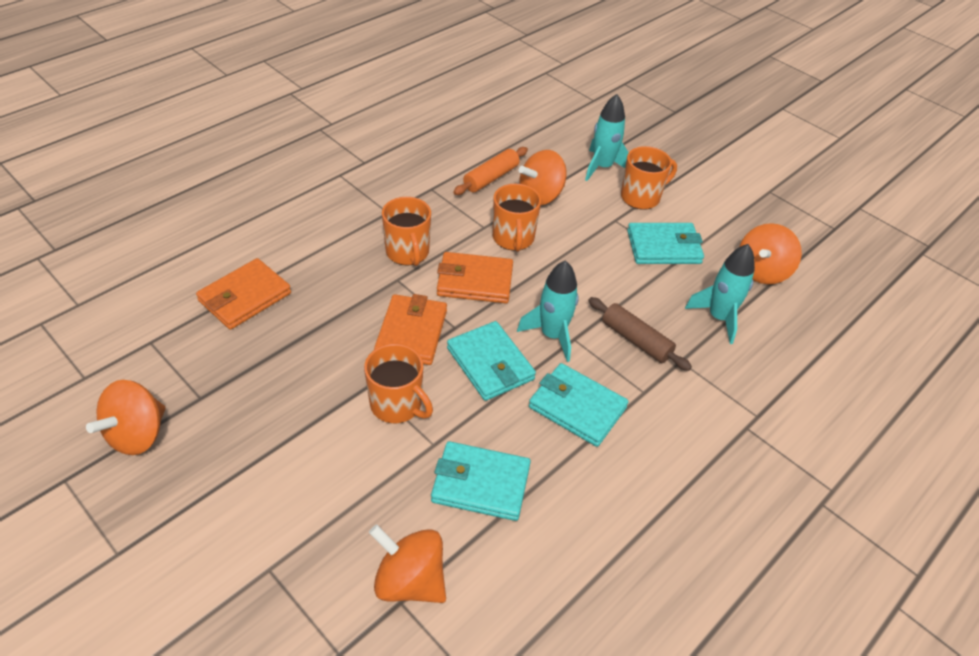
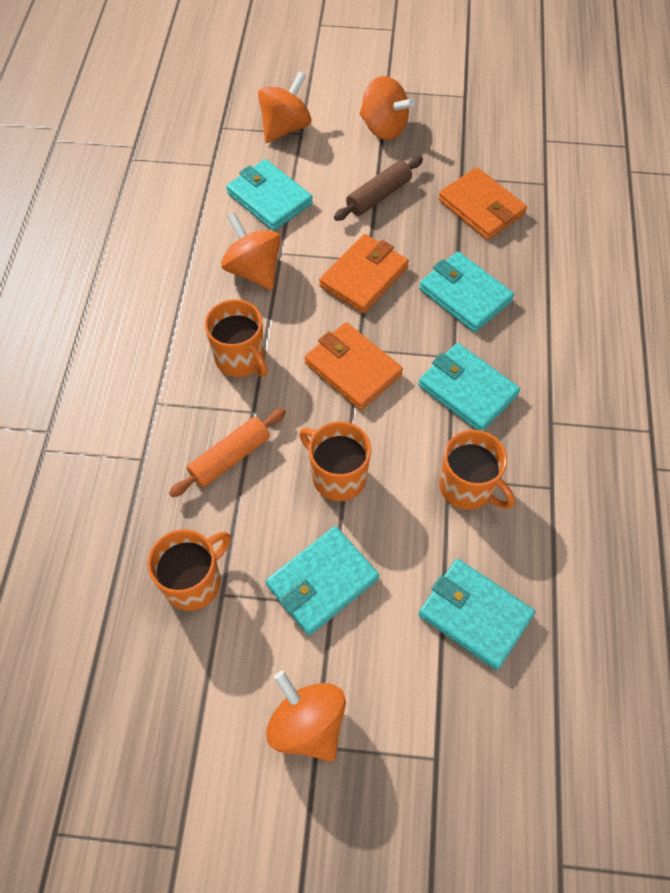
turquoise rocket: 3 -> 0
turquoise wallet: 4 -> 5

